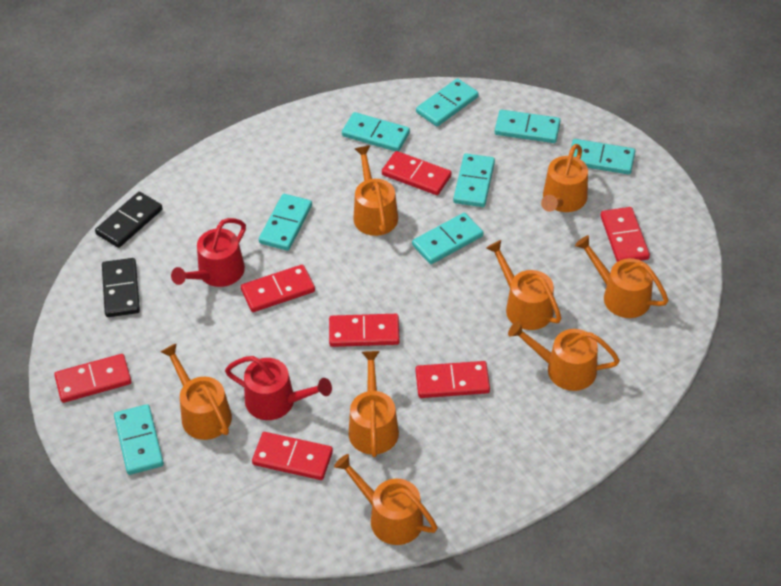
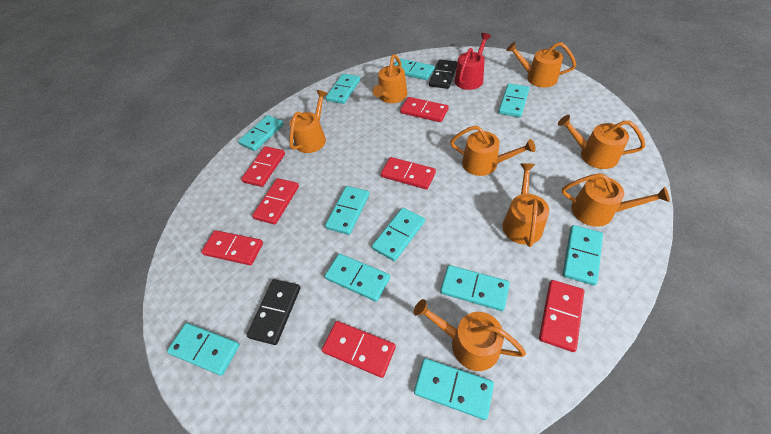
red watering can: 2 -> 1
turquoise domino: 8 -> 11

